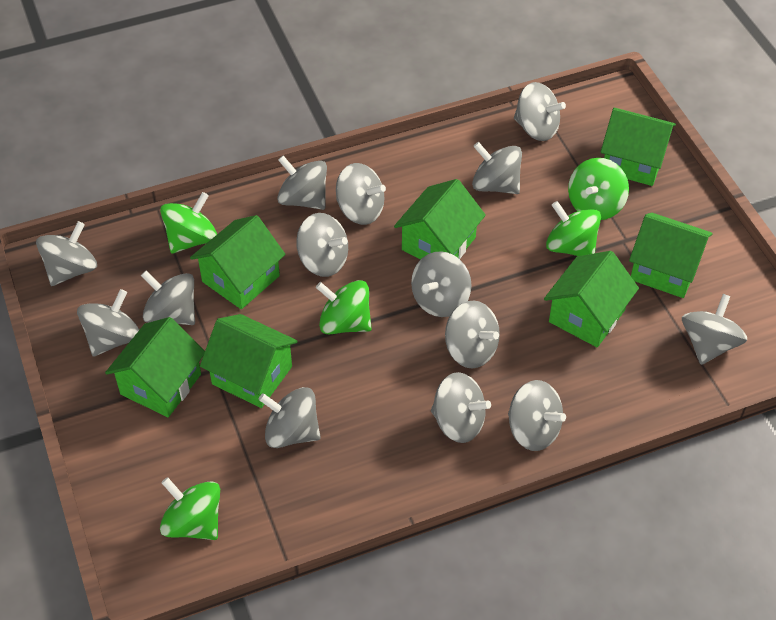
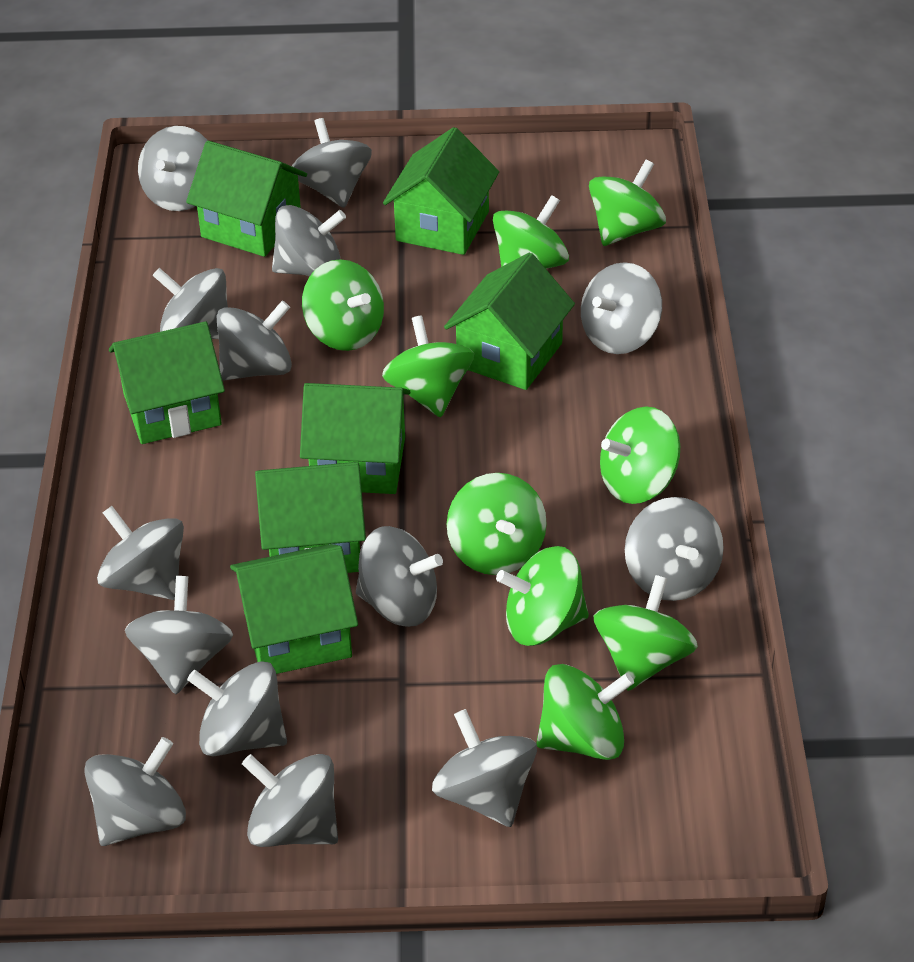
green spinning top: 5 -> 9

